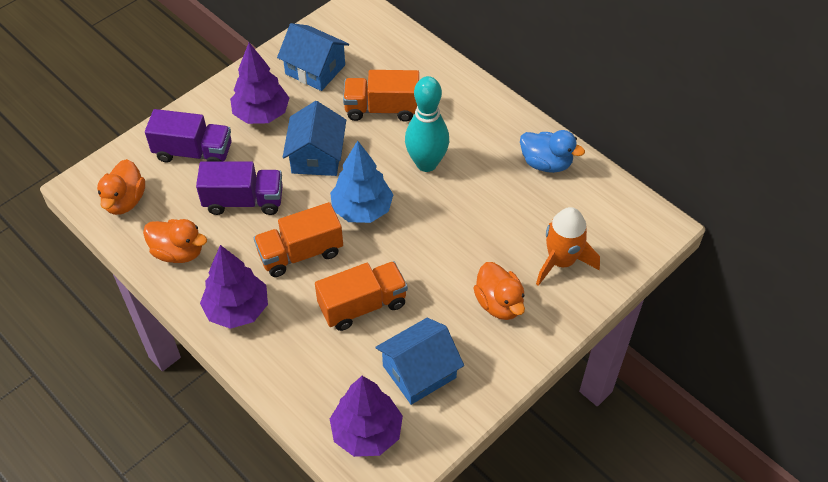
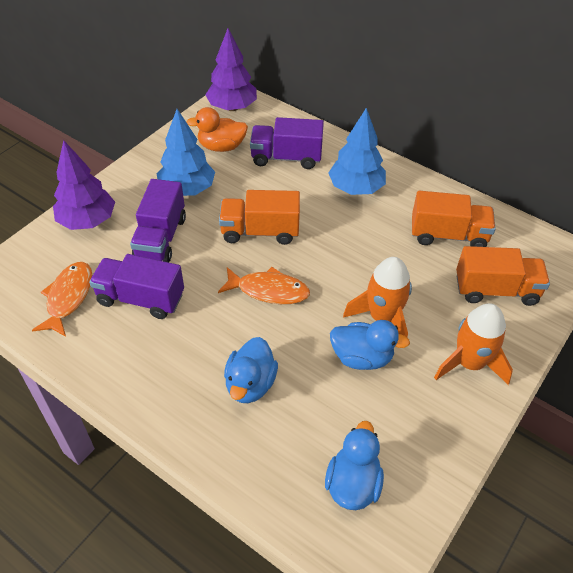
blue duck: 1 -> 3
blue house: 3 -> 0
blue tree: 1 -> 2
orange duck: 3 -> 1
orange fish: 0 -> 2
orange rocket: 1 -> 2
purple tree: 3 -> 2
purple truck: 2 -> 3
turquoise bowling pin: 1 -> 0

